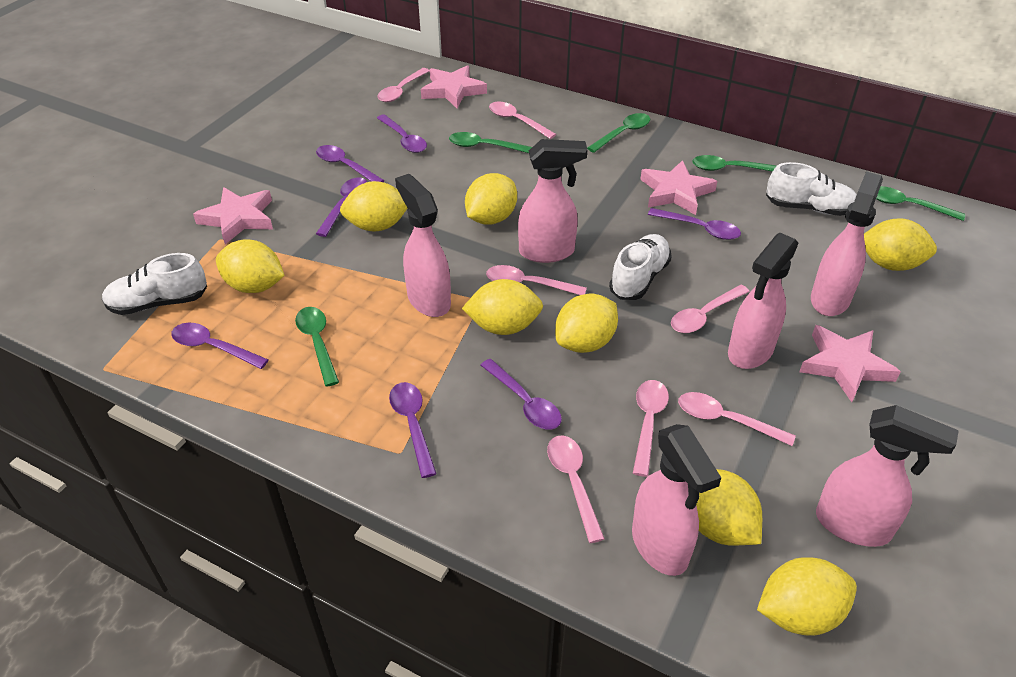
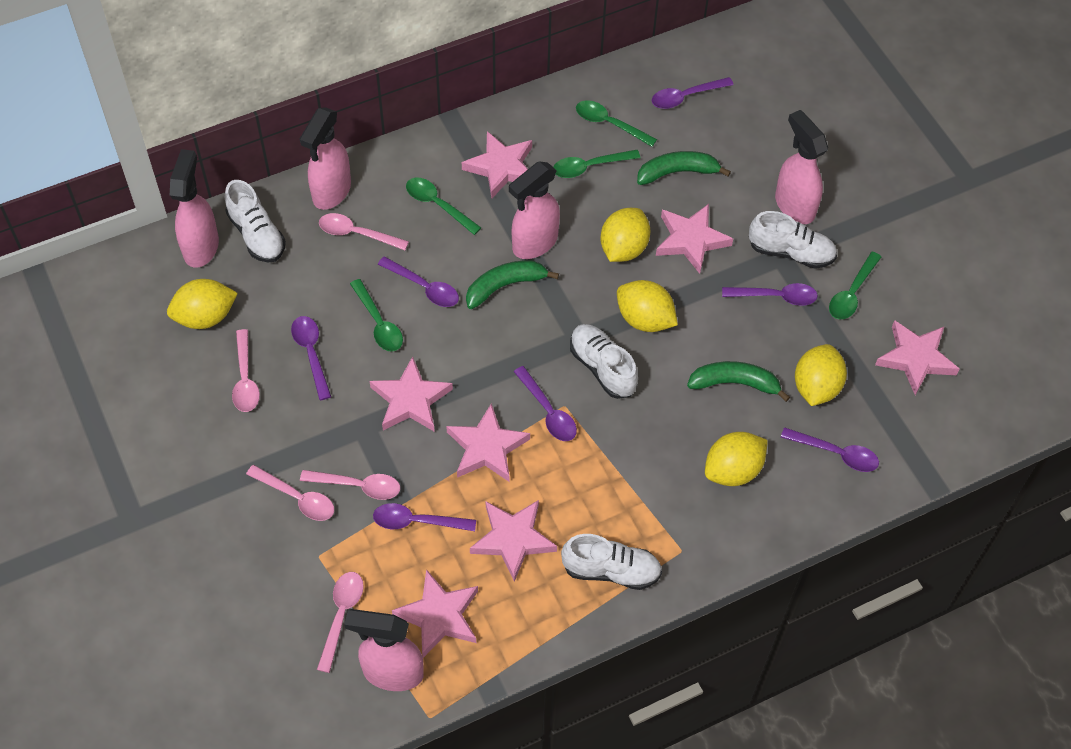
green banana: 0 -> 3
pink spoon: 7 -> 5
pink spray bottle: 6 -> 5
pink star: 4 -> 7
white shoe: 3 -> 4
yellow lemon: 8 -> 5

